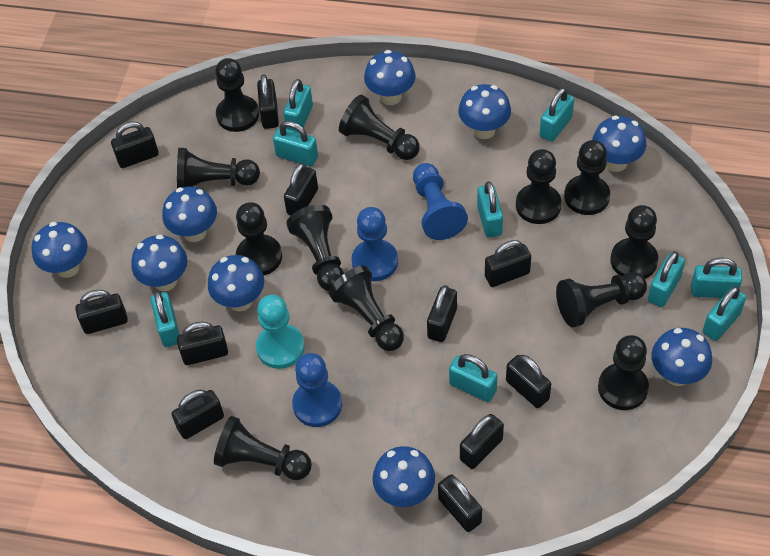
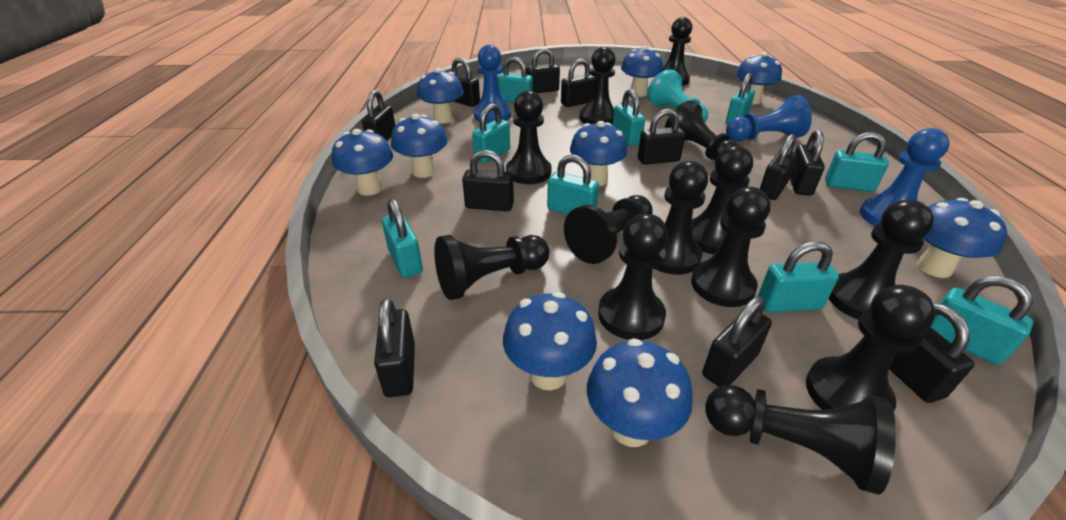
black pawn: 12 -> 13

